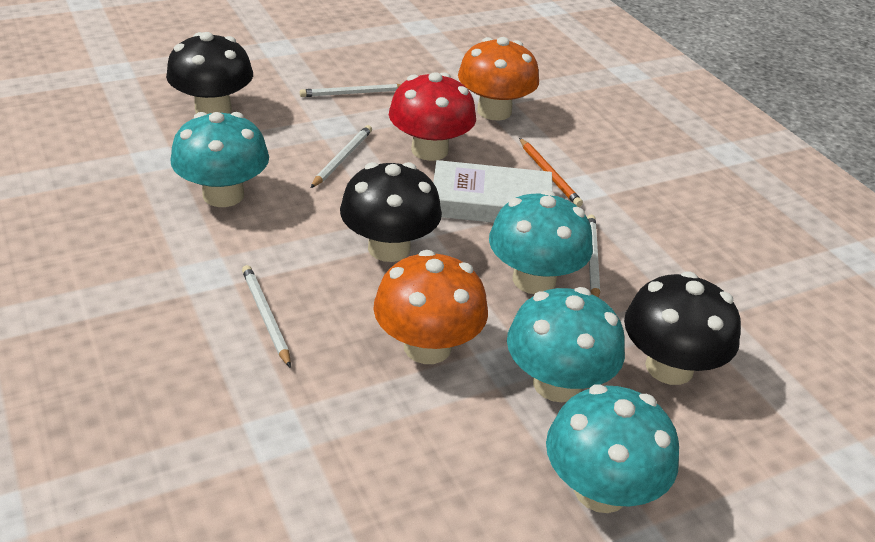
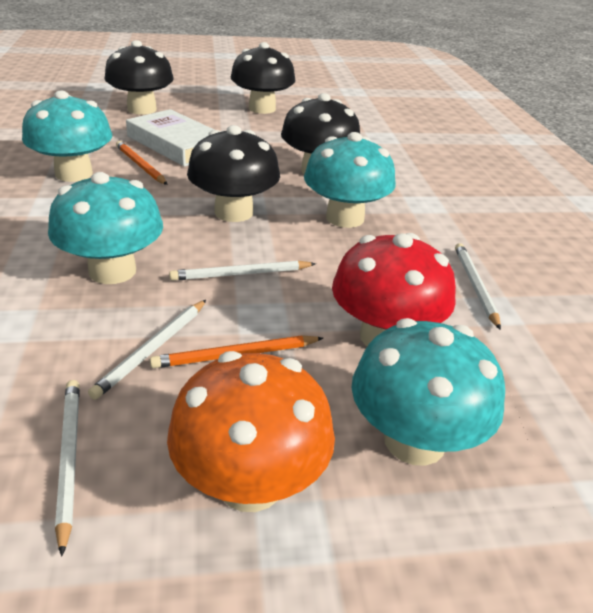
black mushroom: 3 -> 4
orange mushroom: 2 -> 1
orange pencil: 1 -> 2

